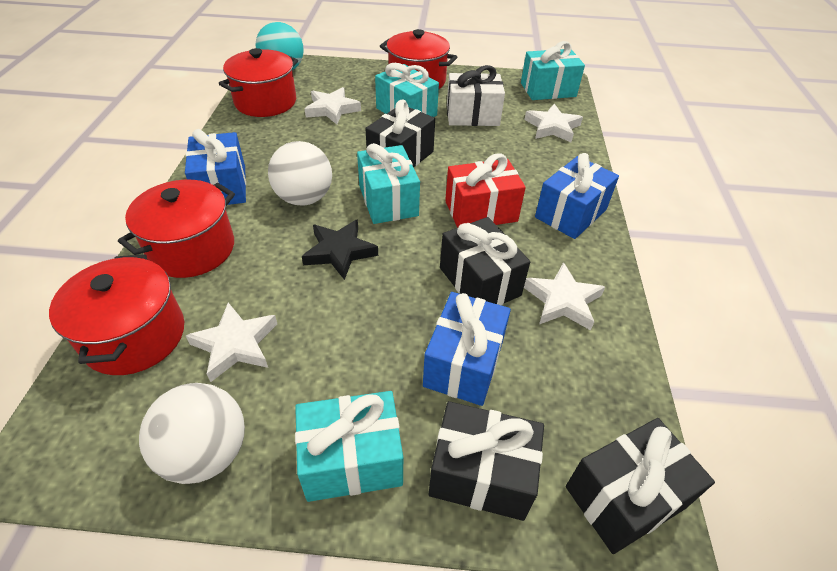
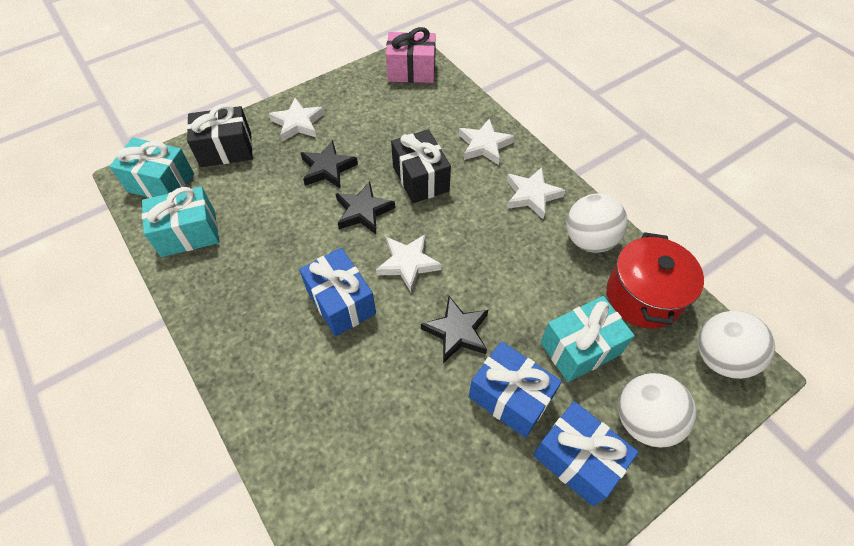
black gift: 4 -> 2
black star: 1 -> 3
pink gift: 0 -> 1
red gift: 1 -> 0
red pot: 4 -> 1
turquoise ball: 1 -> 0
turquoise gift: 4 -> 3
white ball: 2 -> 3
white gift: 1 -> 0

